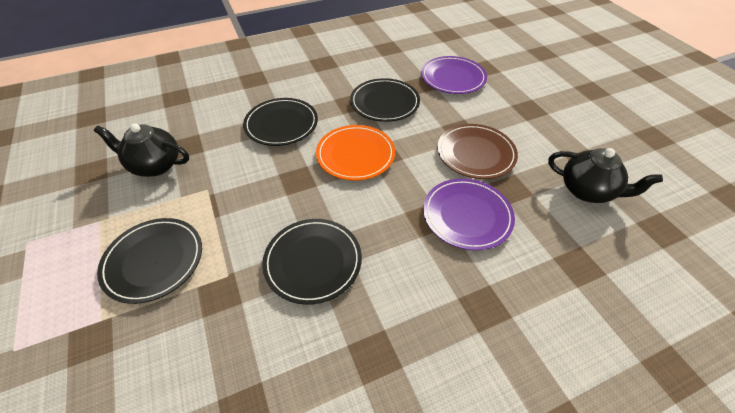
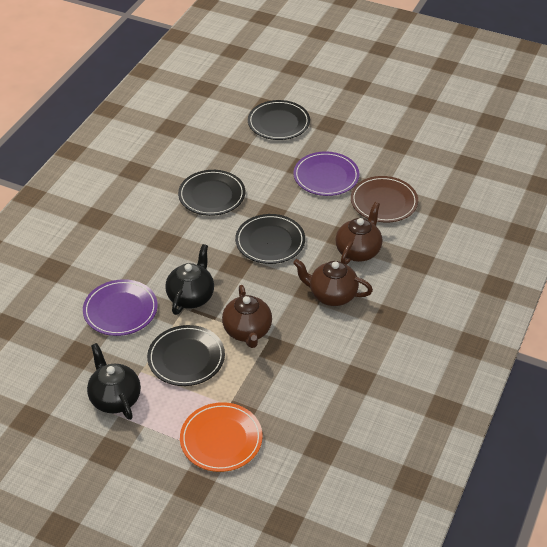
brown teapot: 0 -> 3

